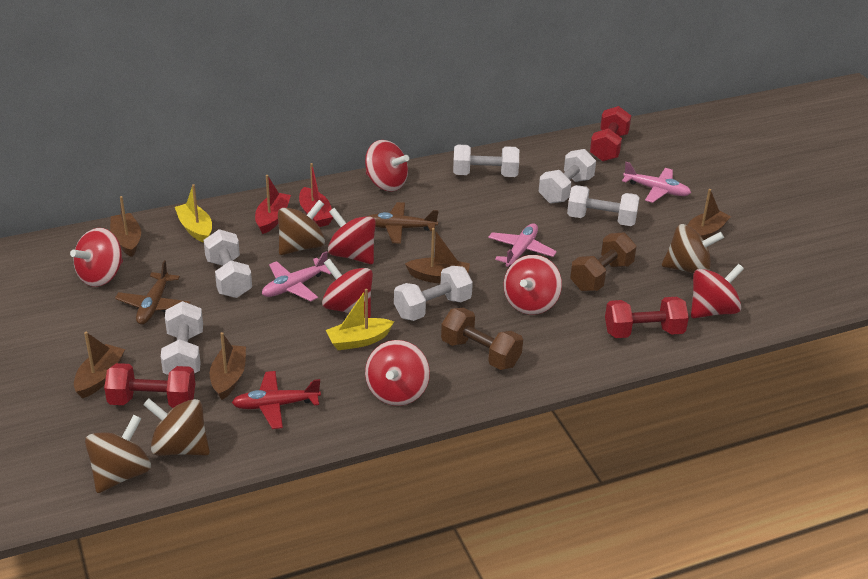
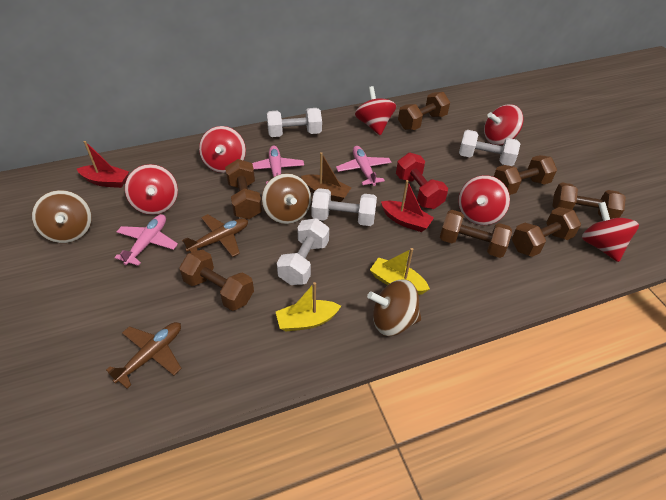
brown boat: 5 -> 1
brown dumbbell: 2 -> 7
brown spinning top: 4 -> 3
red dumbbell: 3 -> 1
red plane: 1 -> 0
red spinning top: 7 -> 6
white dumbbell: 6 -> 4

